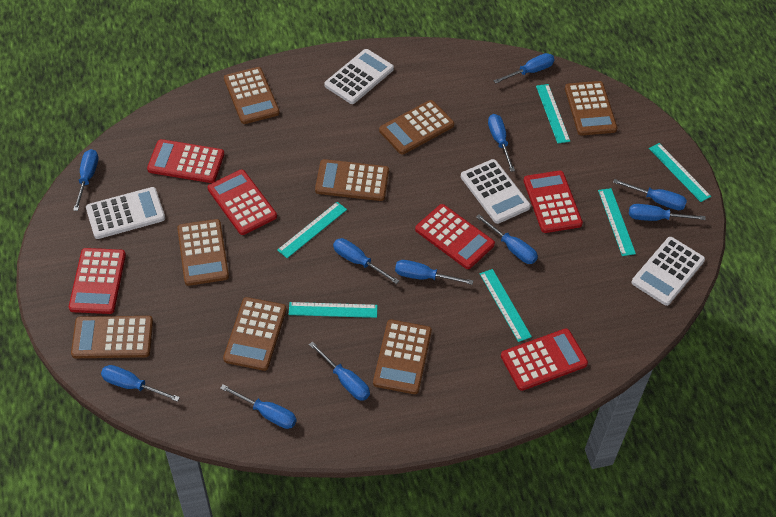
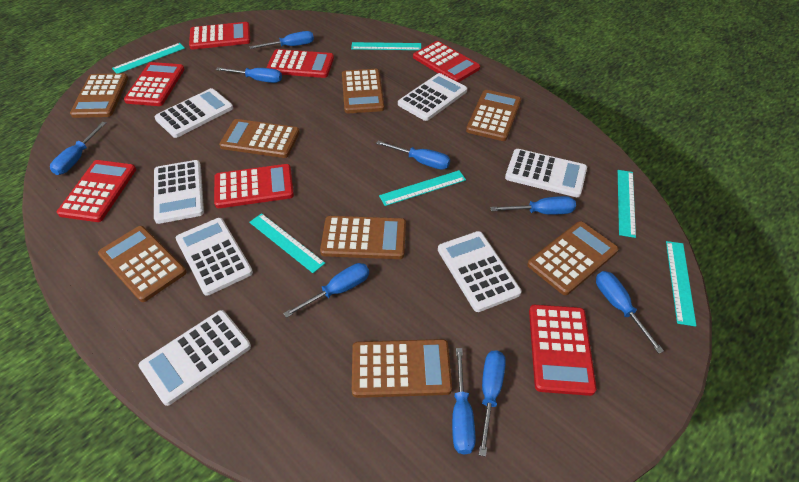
blue screwdriver: 11 -> 9
red calculator: 6 -> 7
white calculator: 4 -> 7

